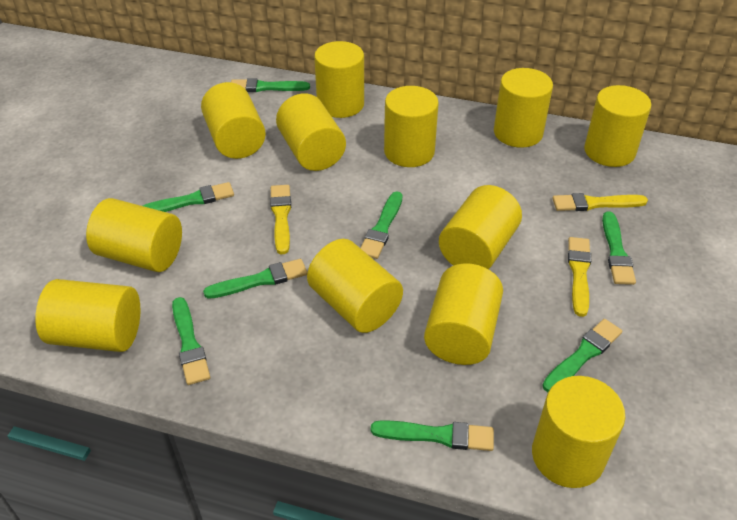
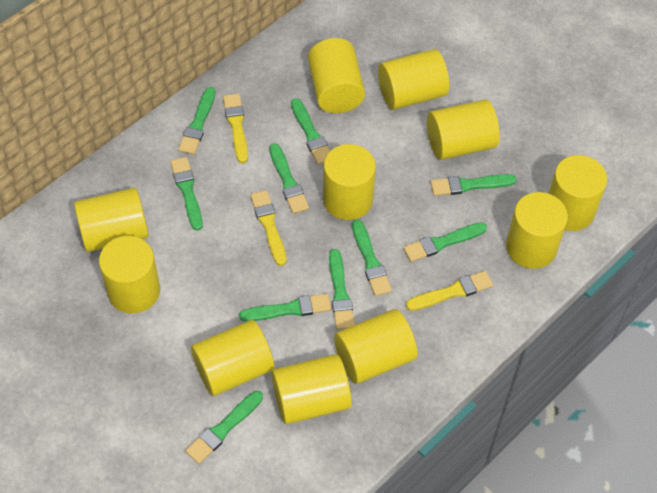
green brush: 8 -> 10
yellow cylinder: 12 -> 11

